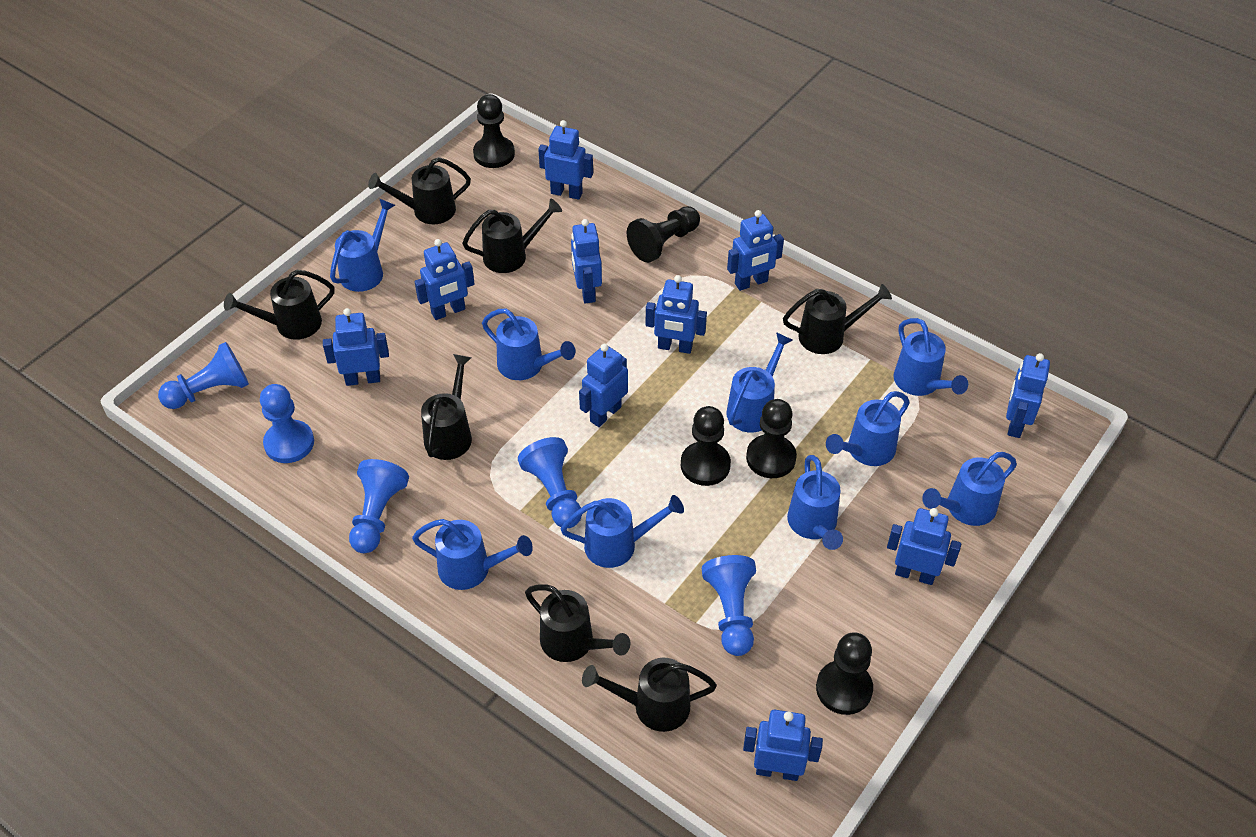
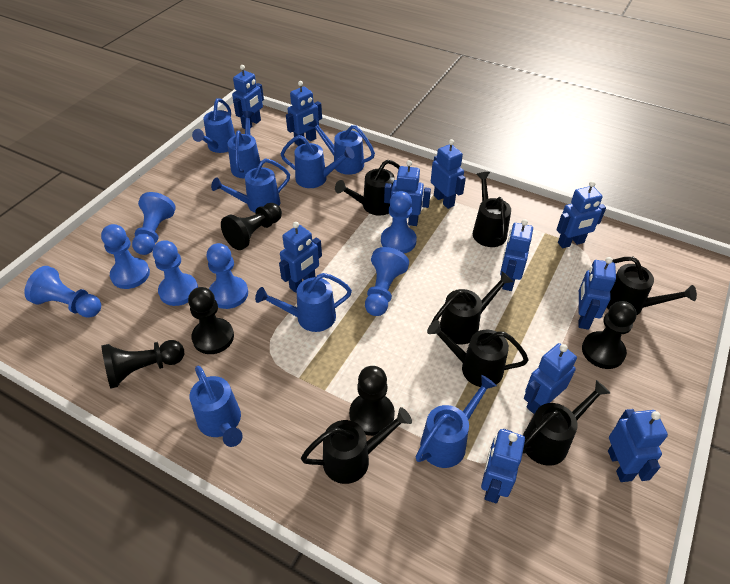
blue pawn: 5 -> 7
blue robot: 10 -> 11
blue watering can: 9 -> 8

